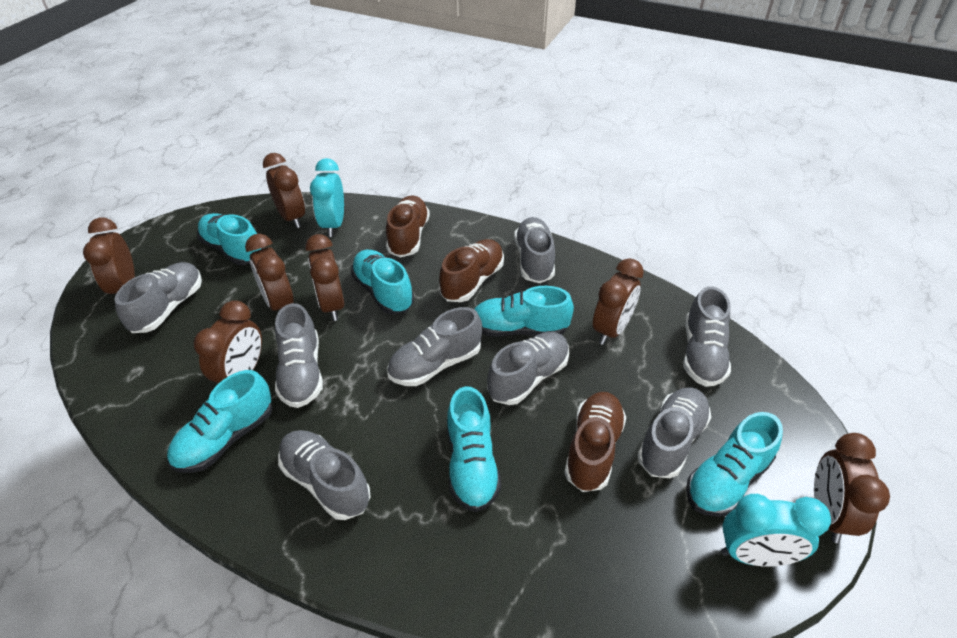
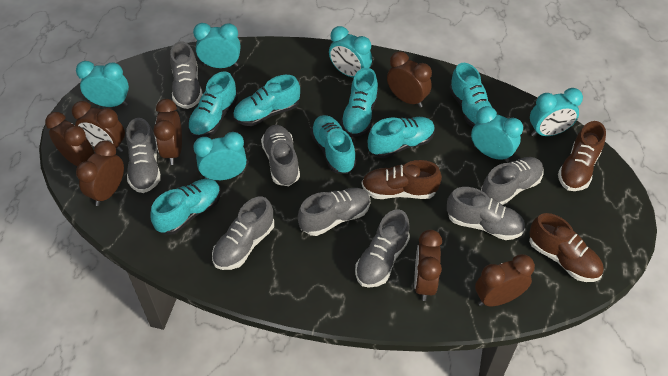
turquoise clock: 2 -> 6
turquoise shoe: 6 -> 7

